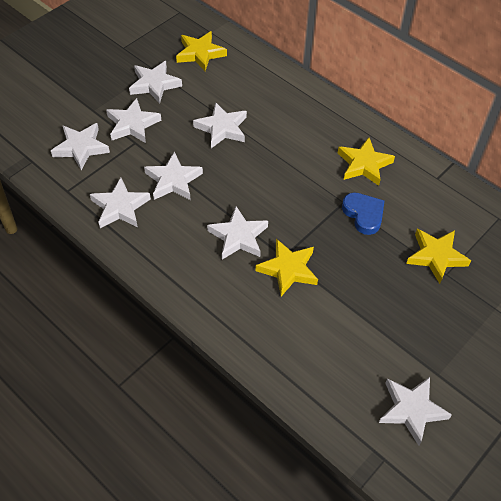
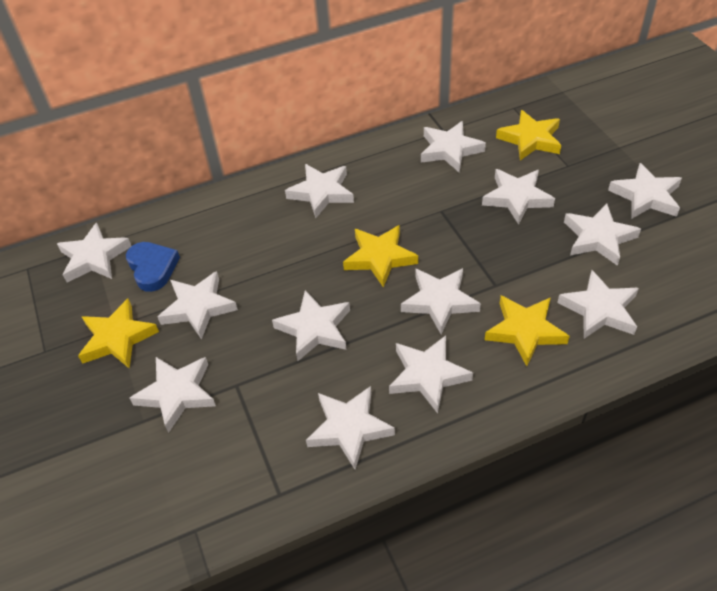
white star: 8 -> 13

